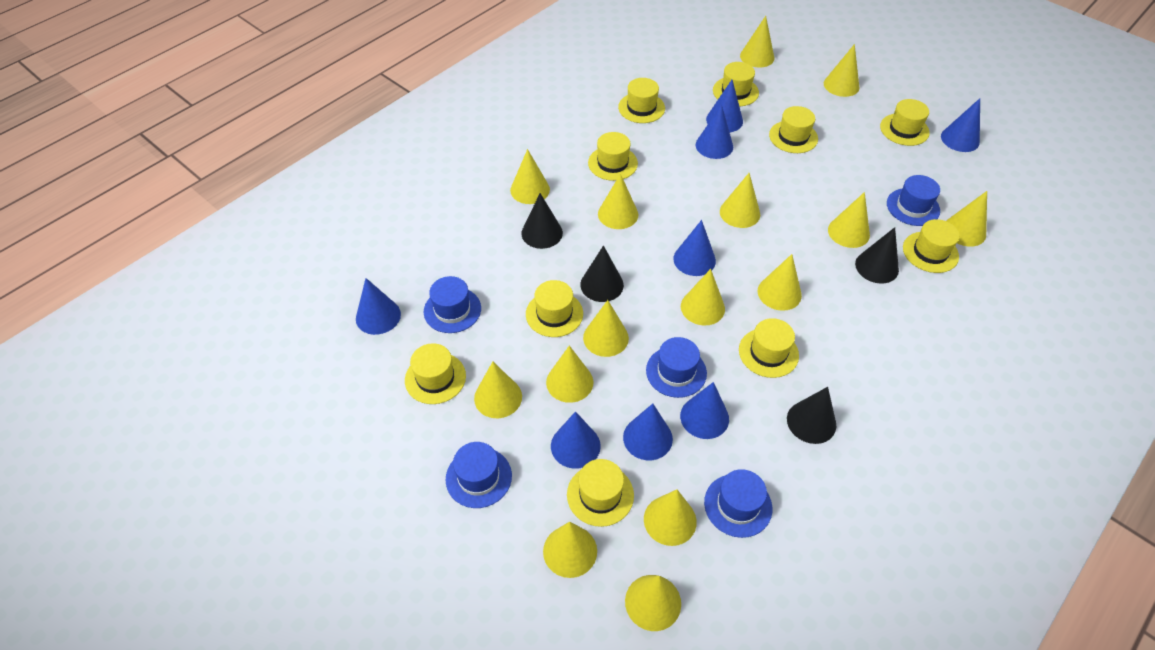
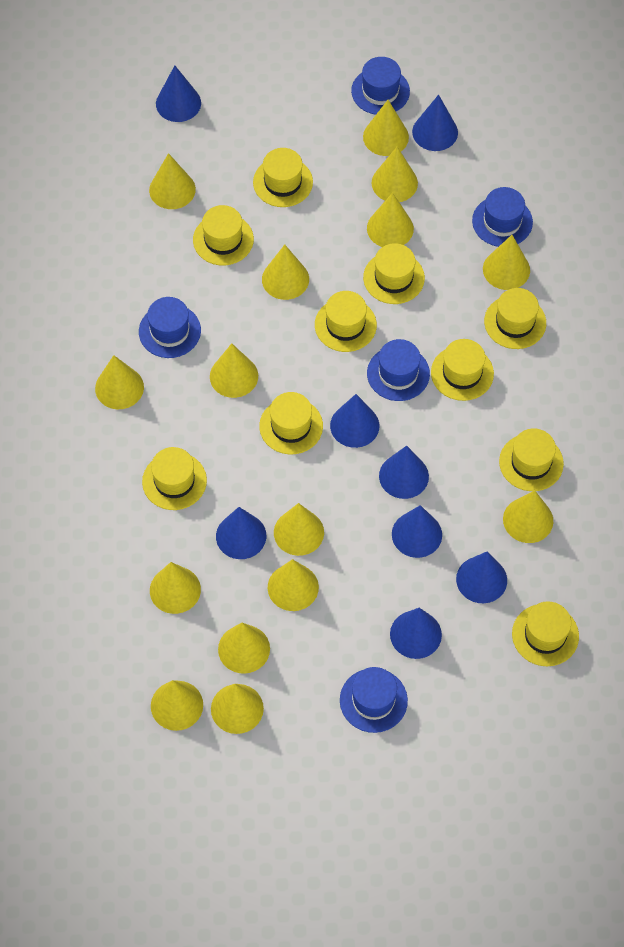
black cone: 4 -> 0

